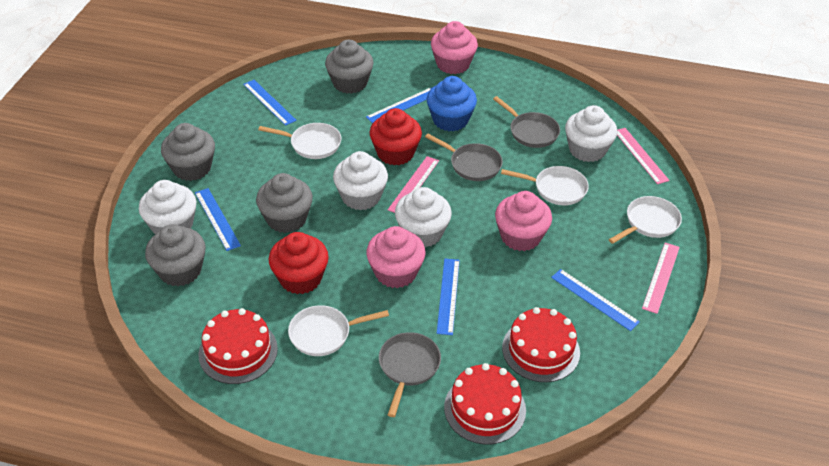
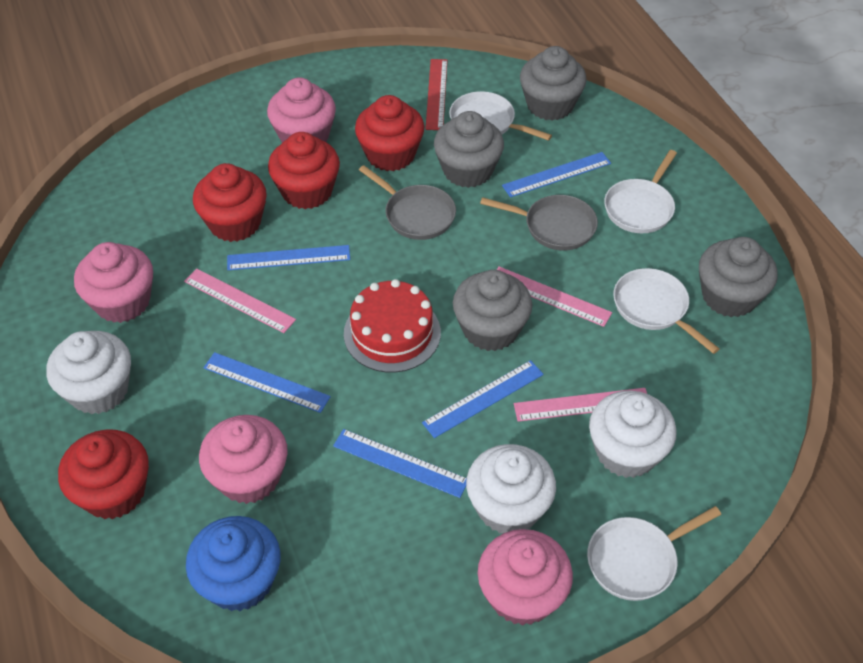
grey pan: 3 -> 2
pink cupcake: 3 -> 4
red cake: 3 -> 1
red cupcake: 2 -> 4
red ruler: 0 -> 1
white cupcake: 4 -> 3

